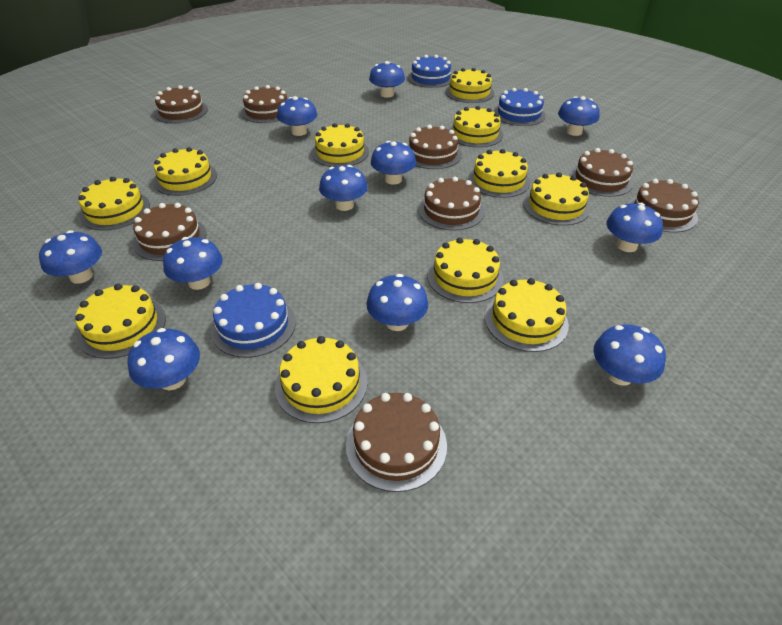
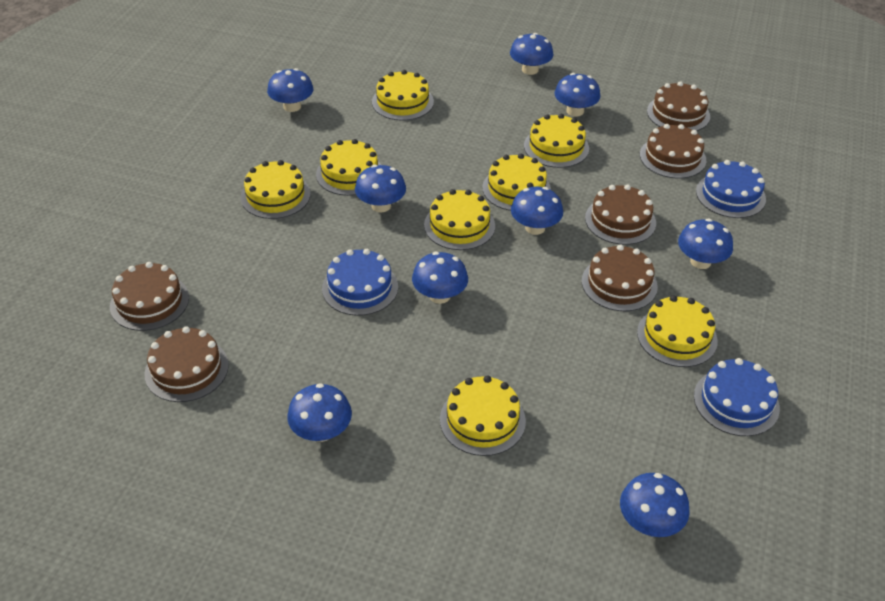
blue mushroom: 11 -> 9
brown cake: 8 -> 6
yellow cake: 11 -> 8

